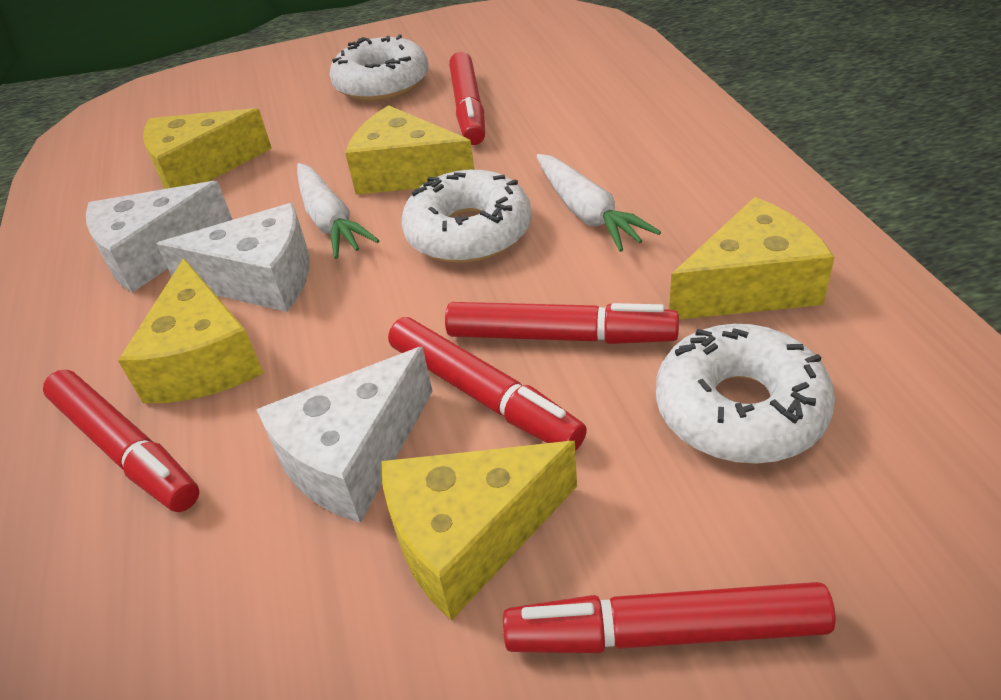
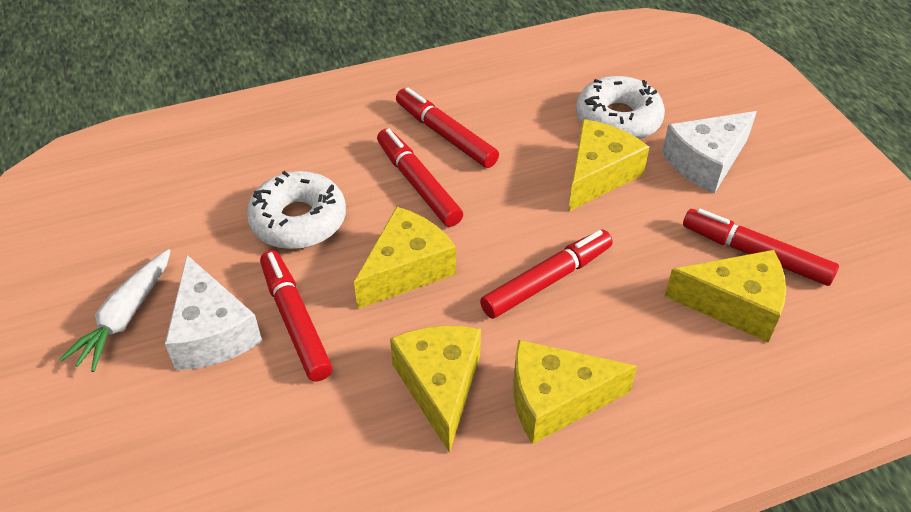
white carrot: 2 -> 1
white cheese: 3 -> 2
white donut: 3 -> 2

